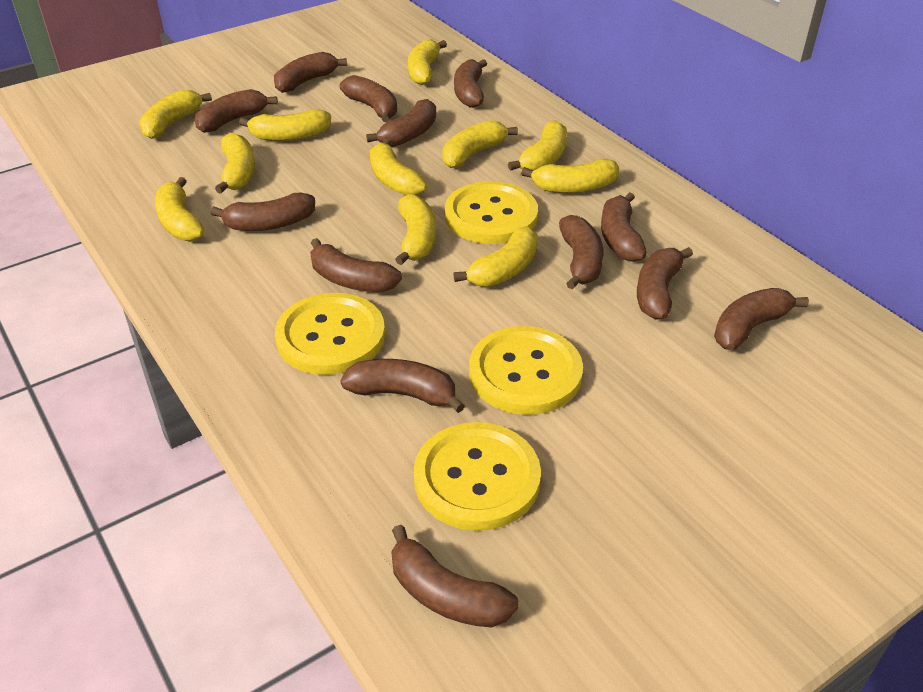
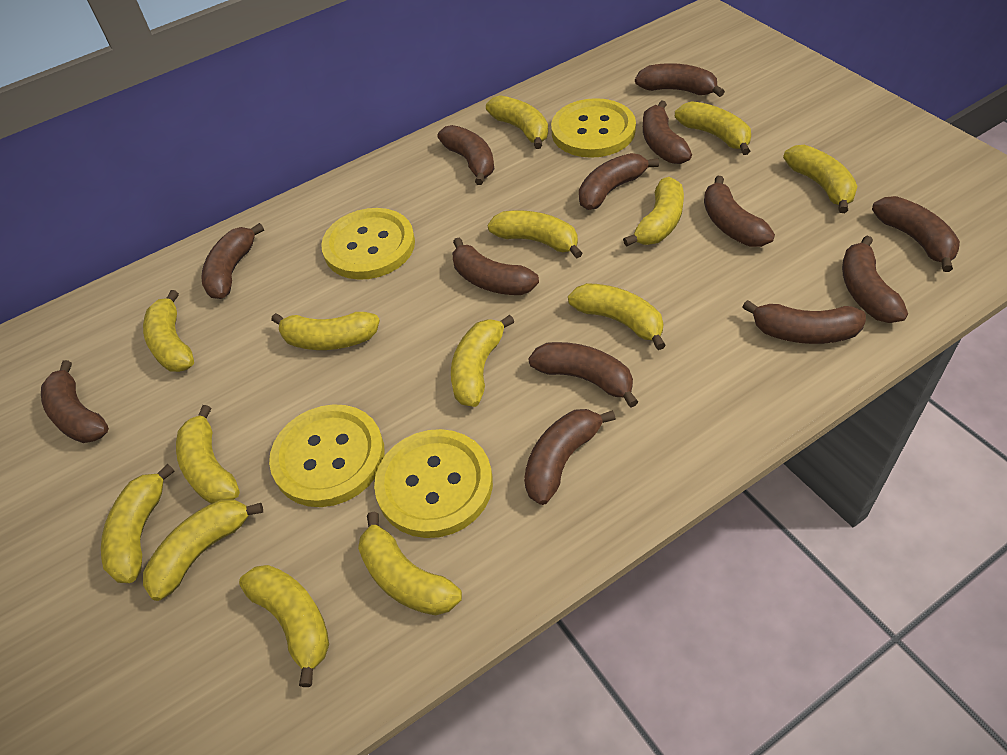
yellow banana: 11 -> 14

